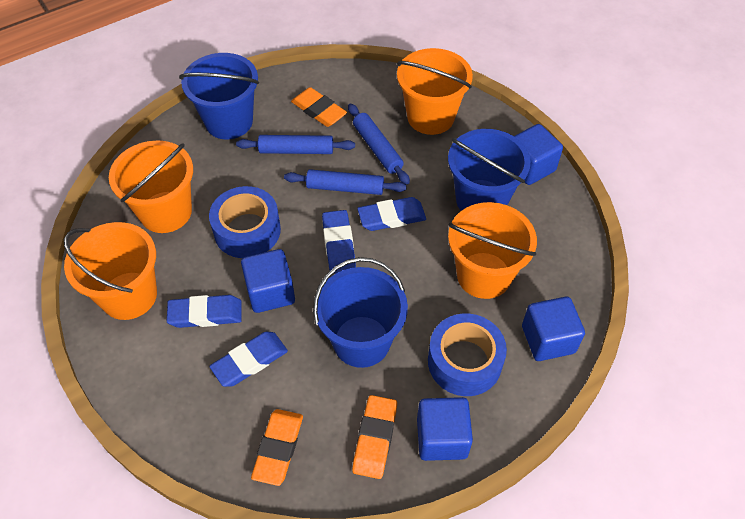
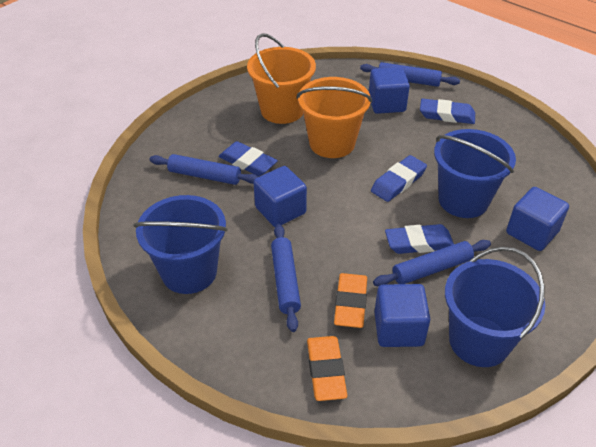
blue rolling pin: 3 -> 4
blue tape: 2 -> 0
orange bucket: 4 -> 2
orange eraser: 3 -> 2

